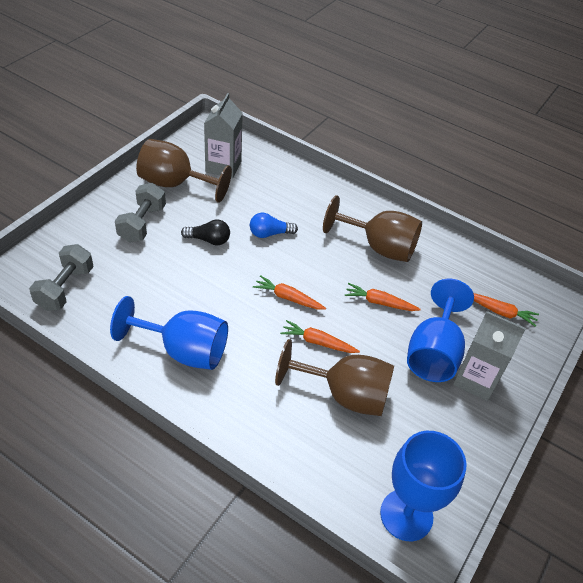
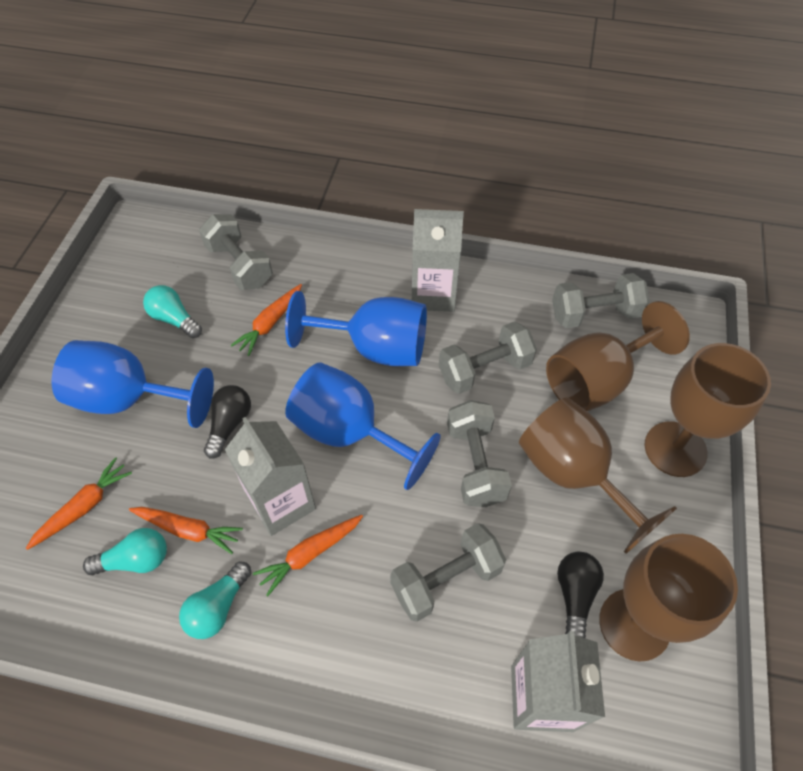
black light bulb: 1 -> 2
blue light bulb: 1 -> 0
brown goblet: 3 -> 4
grey carton: 2 -> 3
grey dumbbell: 2 -> 5
turquoise light bulb: 0 -> 3

